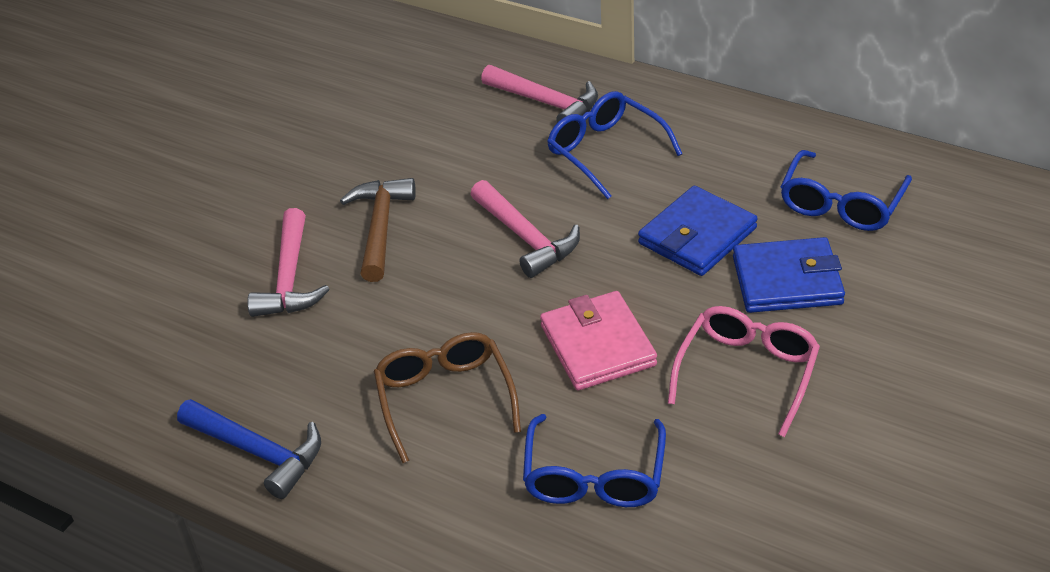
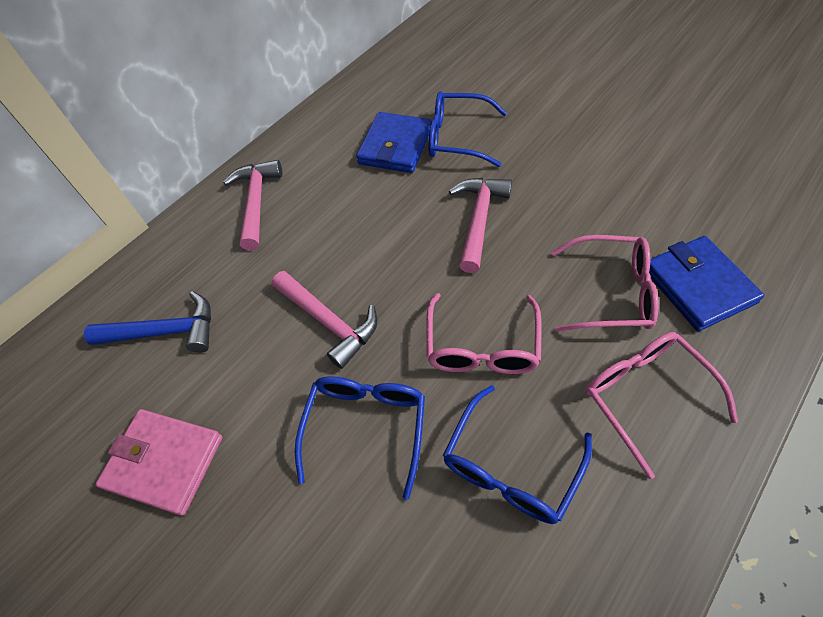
brown glasses: 1 -> 0
brown hammer: 1 -> 0
pink glasses: 1 -> 3

